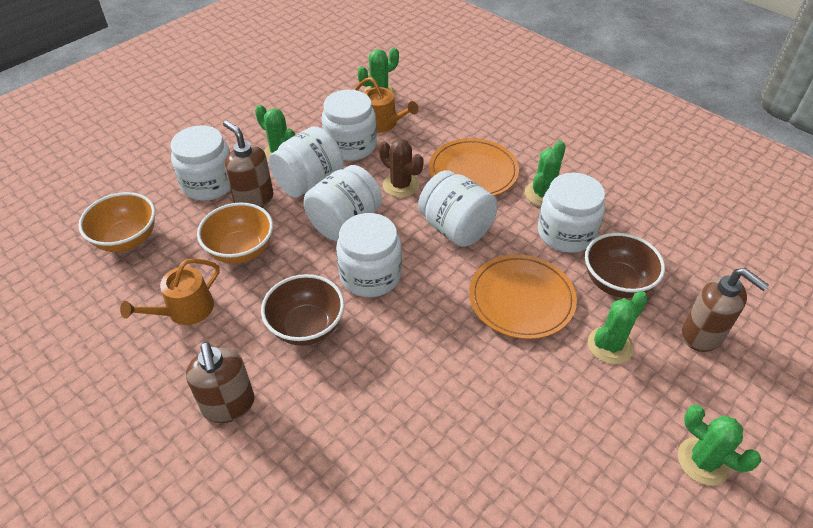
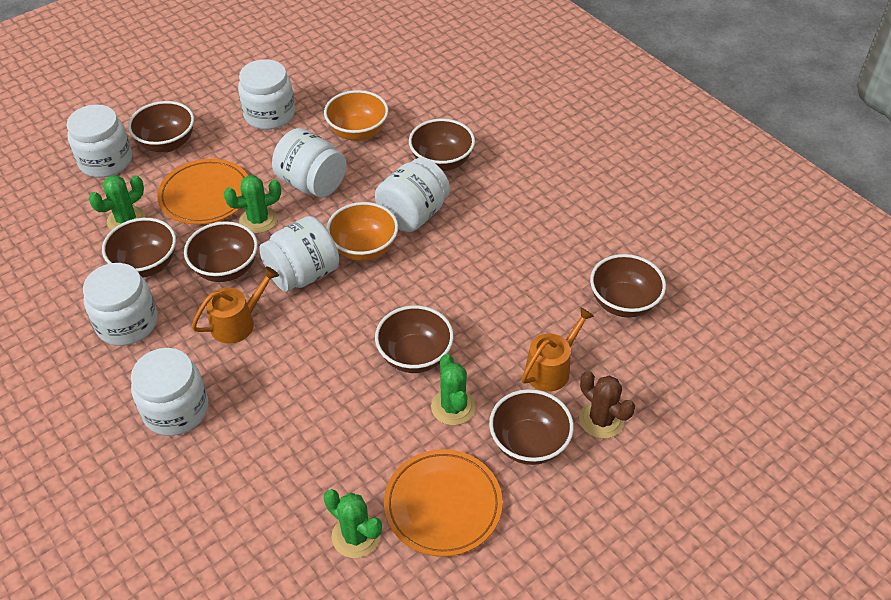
brown bowl: 2 -> 7
brown soap dispenser: 3 -> 0
green cactus: 5 -> 4

